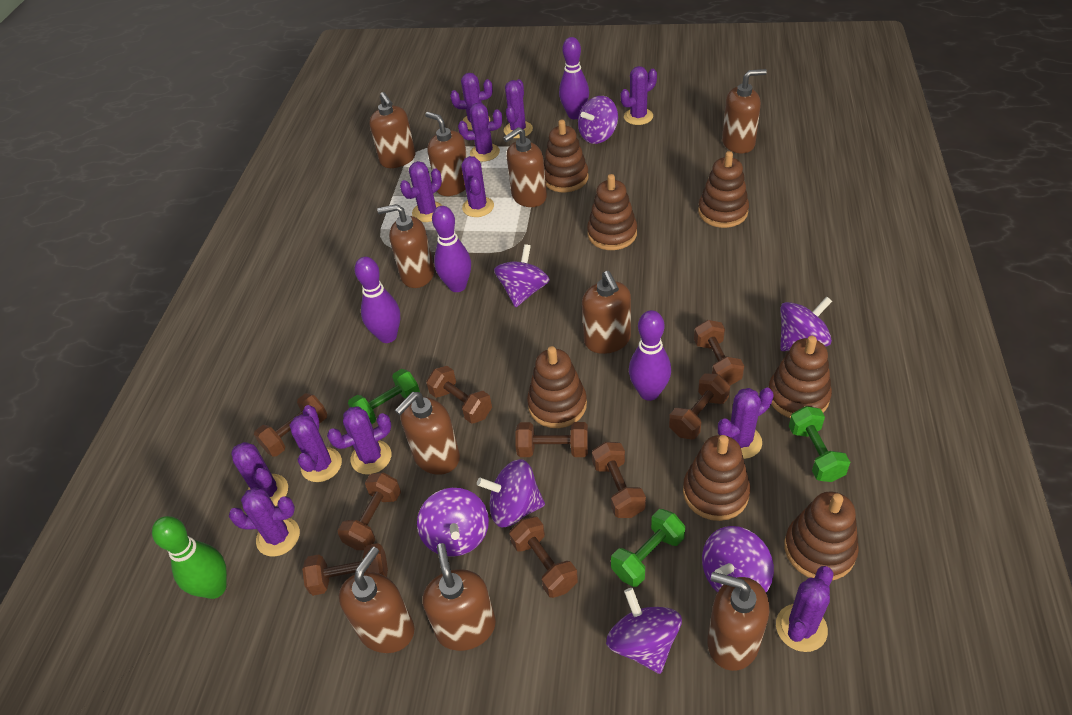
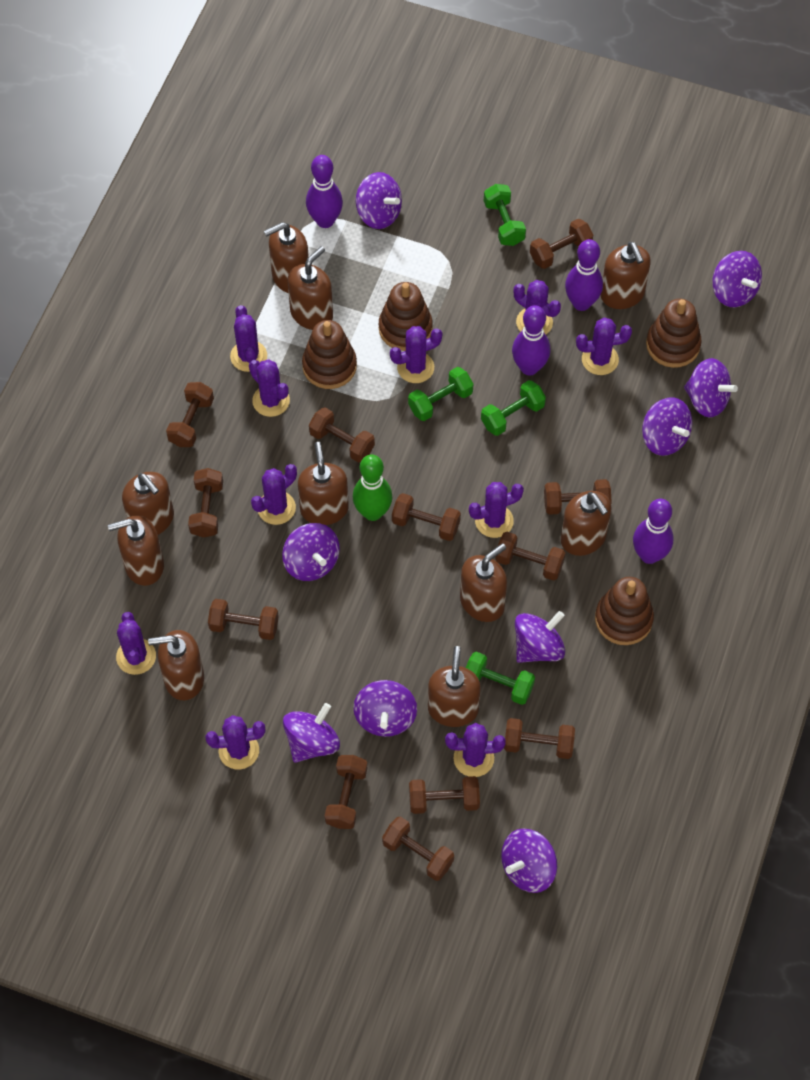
brown dumbbell: 9 -> 12
brown stacking toy: 7 -> 4
green dumbbell: 3 -> 4
purple cactus: 12 -> 10
purple spinning top: 7 -> 9

